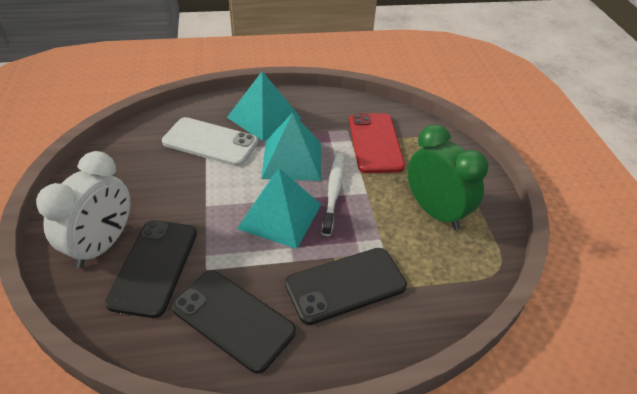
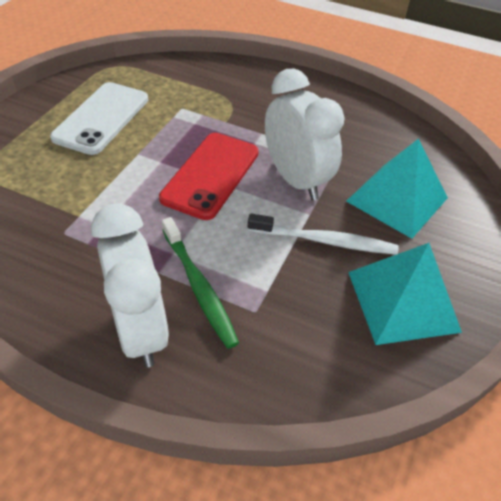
black phone: 3 -> 0
green clock: 1 -> 0
green toothbrush: 0 -> 1
turquoise pyramid: 3 -> 2
white clock: 1 -> 2

